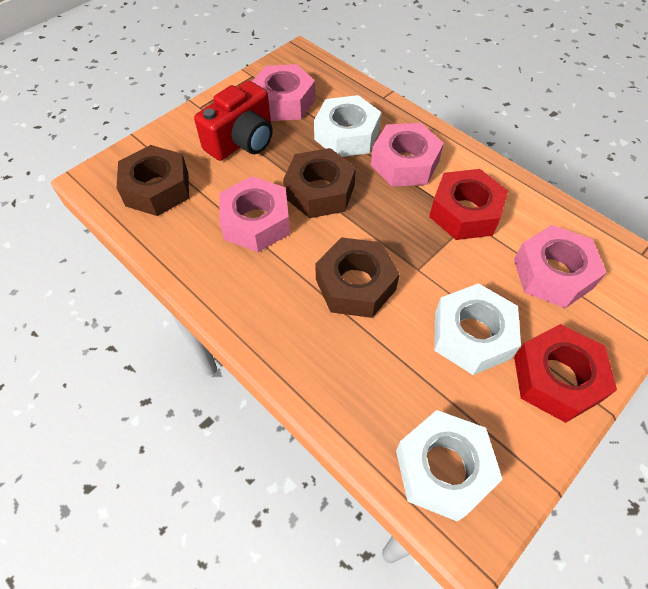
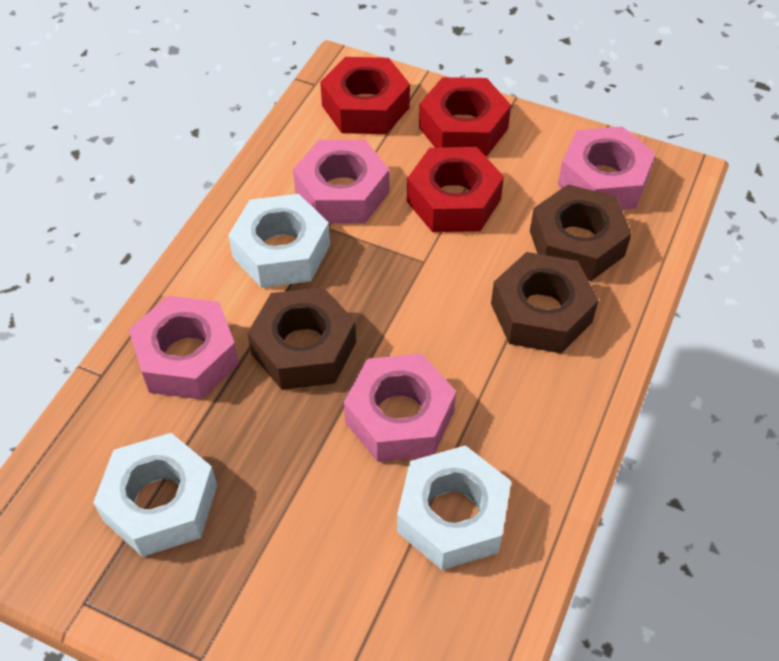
red camera: 1 -> 0
red nut: 2 -> 3

